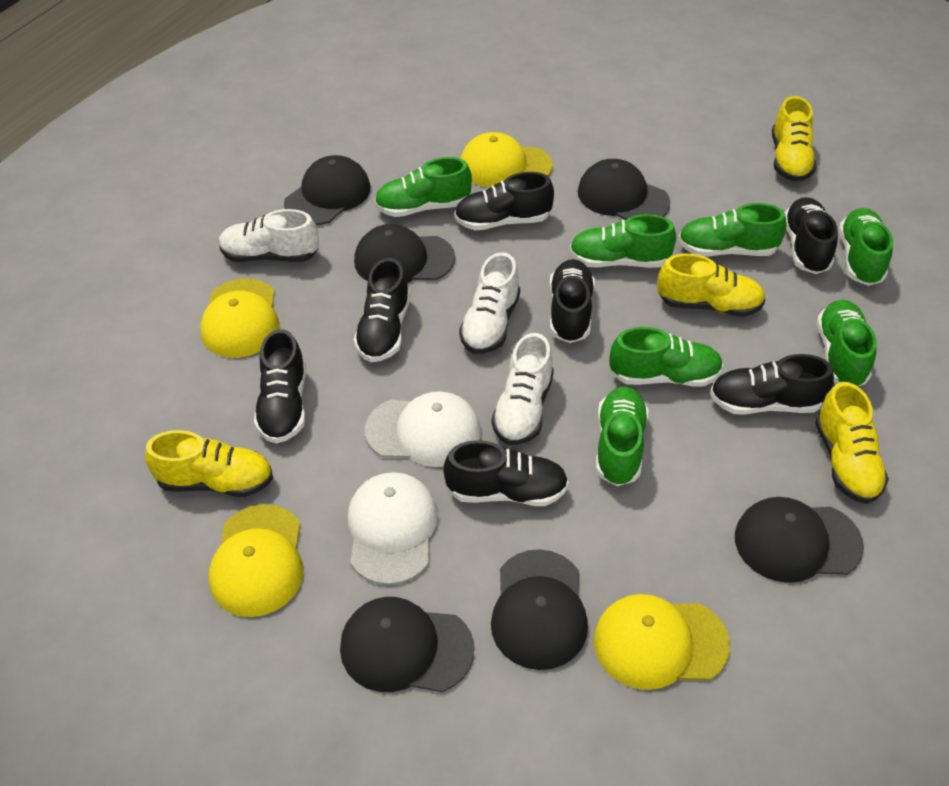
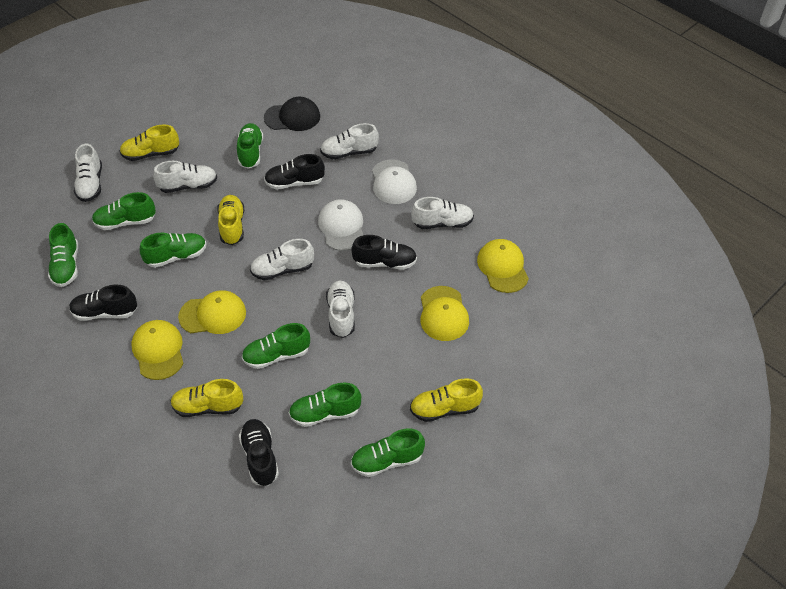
black cap: 6 -> 1
black shoe: 7 -> 4
white shoe: 3 -> 6

